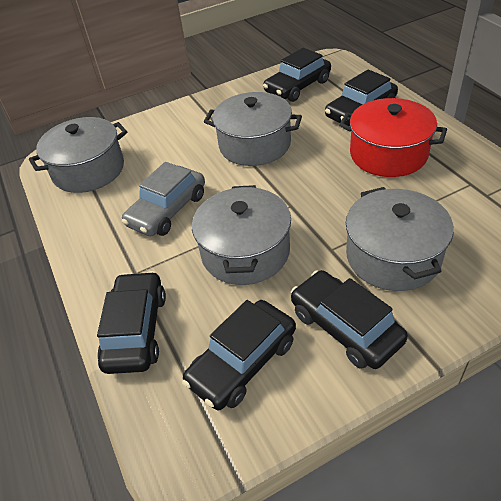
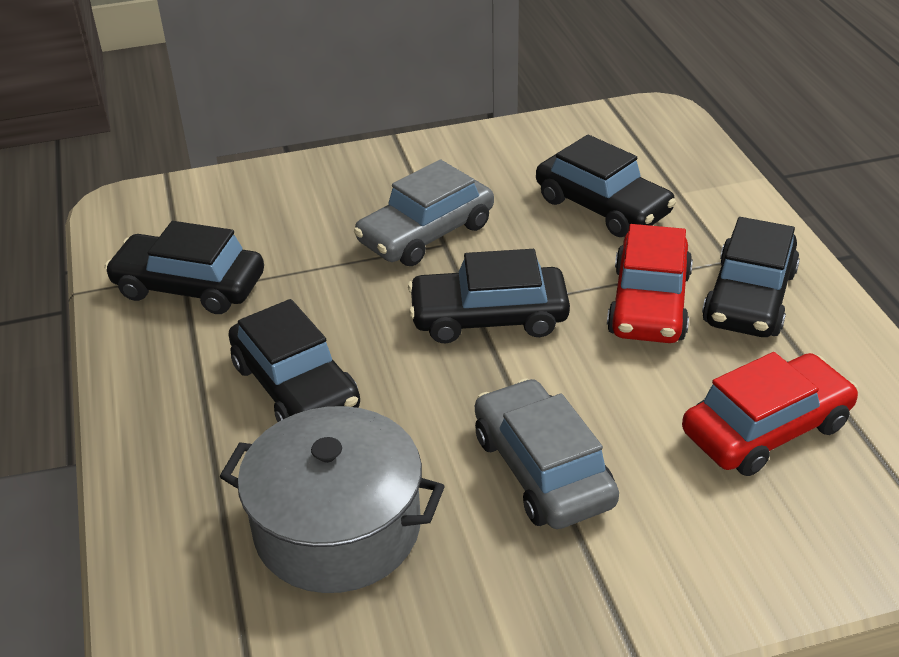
grey car: 1 -> 2
grey pot: 4 -> 1
red car: 0 -> 2
red pot: 1 -> 0

